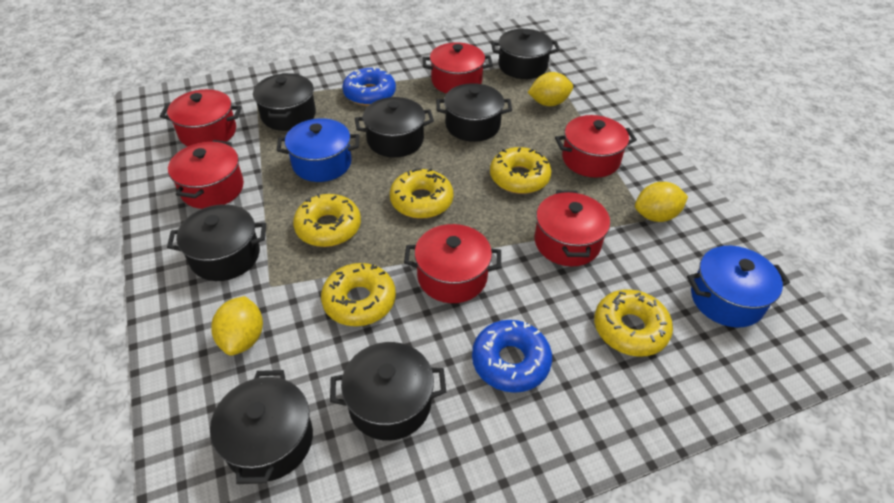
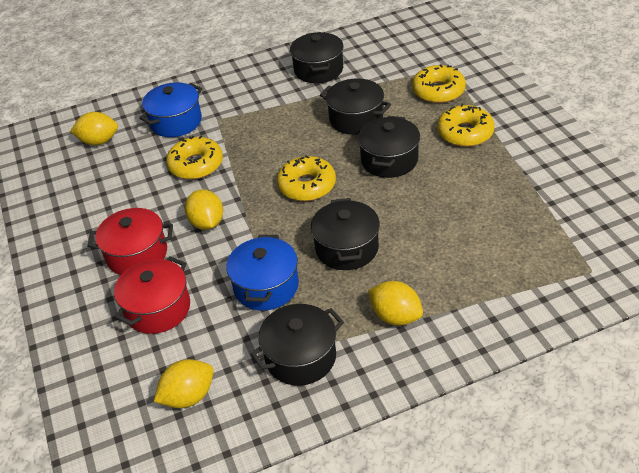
black pot: 7 -> 5
blue donut: 2 -> 0
red pot: 6 -> 2
yellow donut: 5 -> 4
yellow lemon: 3 -> 4

